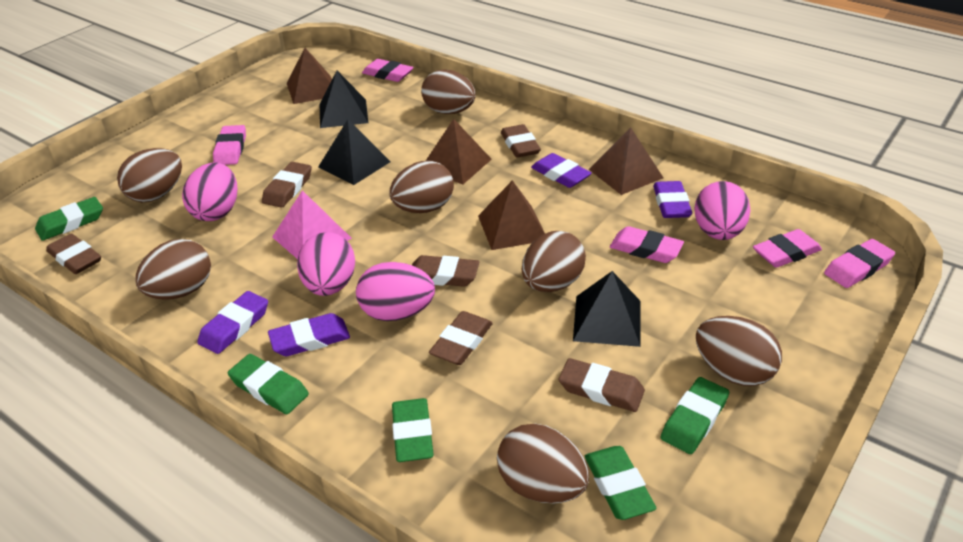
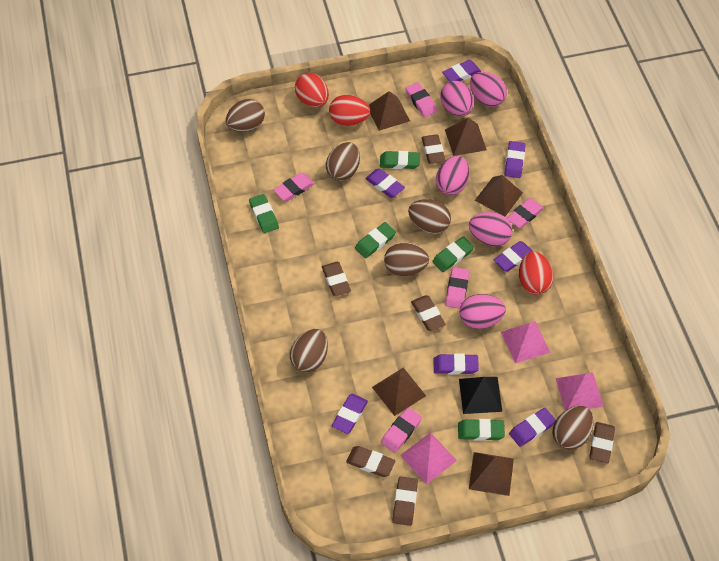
black pyramid: 3 -> 1
brown egg: 7 -> 6
brown pyramid: 4 -> 5
pink egg: 4 -> 5
pink pyramid: 1 -> 3
purple eraser: 4 -> 7
red egg: 0 -> 3

